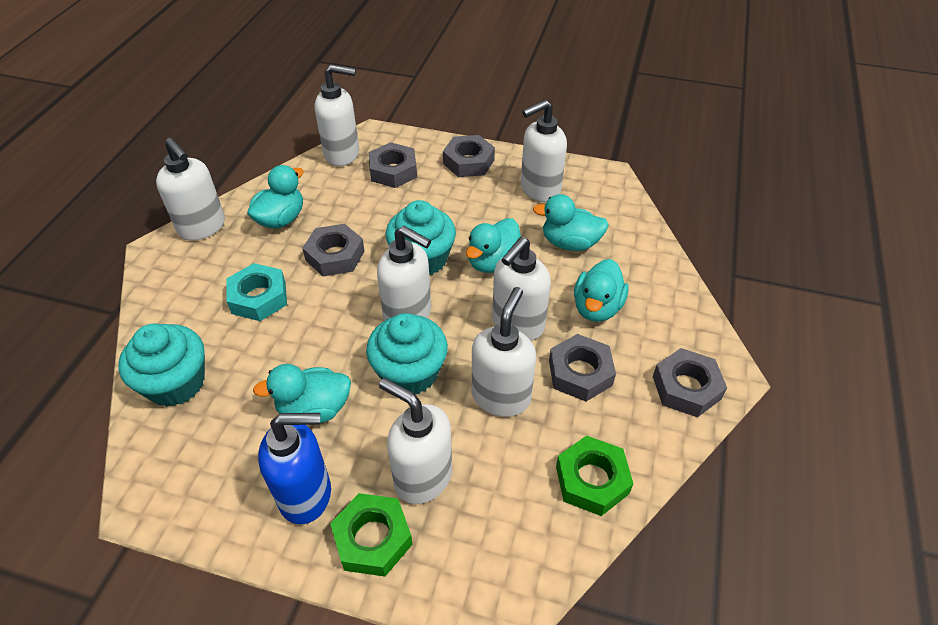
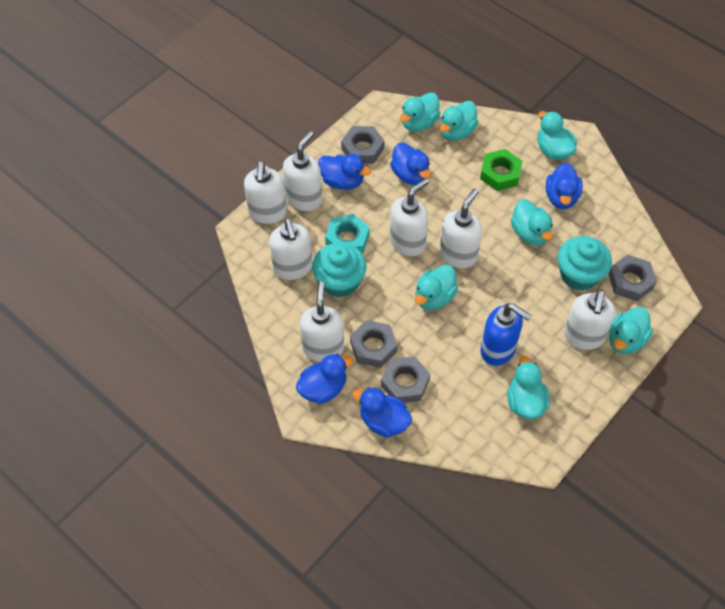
blue duck: 0 -> 5
green nut: 2 -> 1
grey nut: 5 -> 4
turquoise cupcake: 3 -> 2
turquoise duck: 5 -> 7

